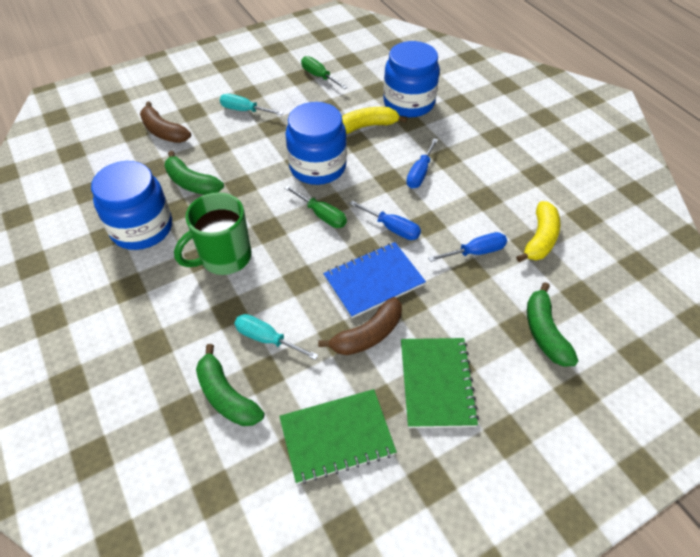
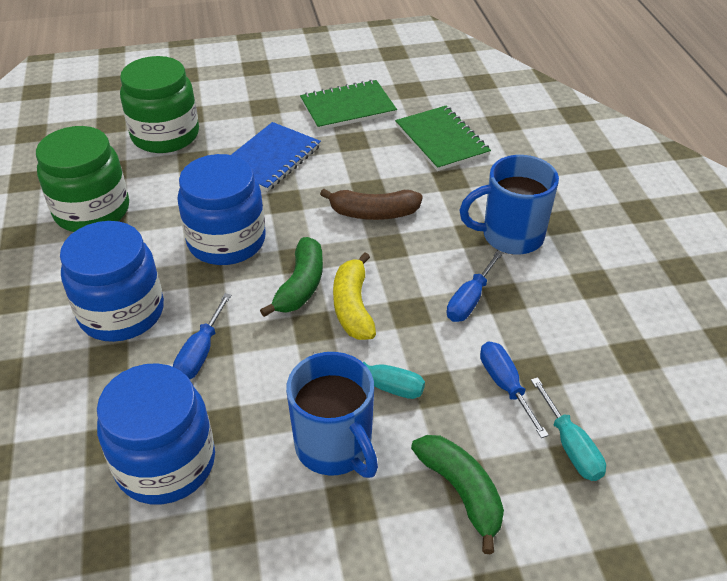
blue mug: 0 -> 2
brown banana: 2 -> 1
green banana: 3 -> 2
green jar: 0 -> 2
green mug: 1 -> 0
green screwdriver: 2 -> 0
yellow banana: 2 -> 1

